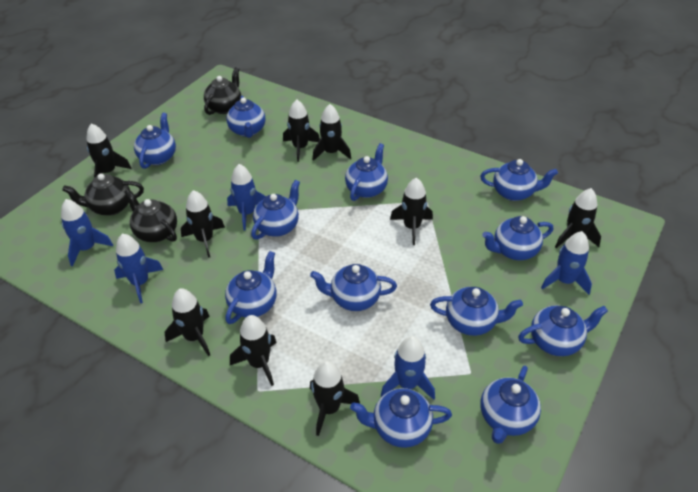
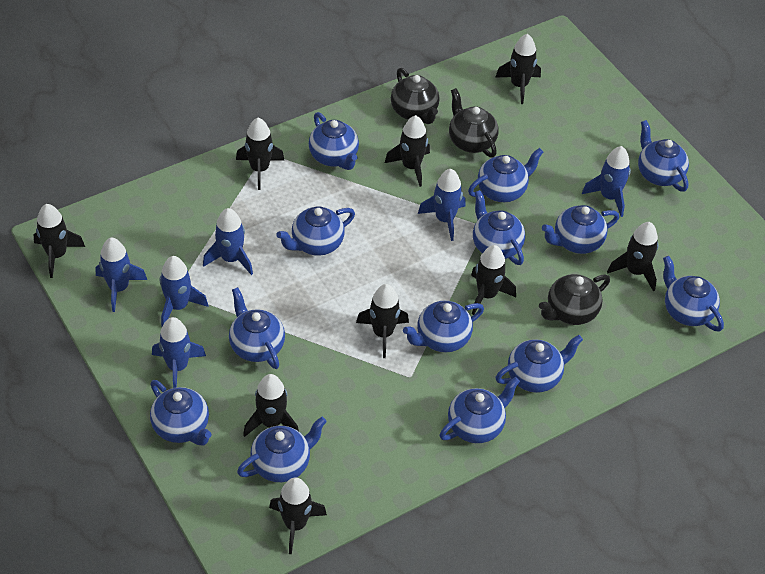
blue rocket: 5 -> 6
blue teapot: 12 -> 13

